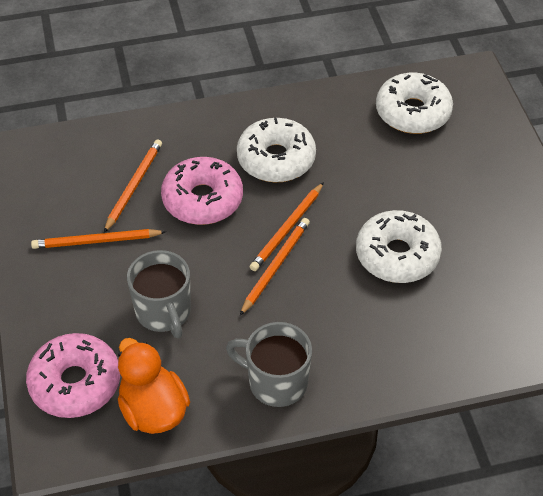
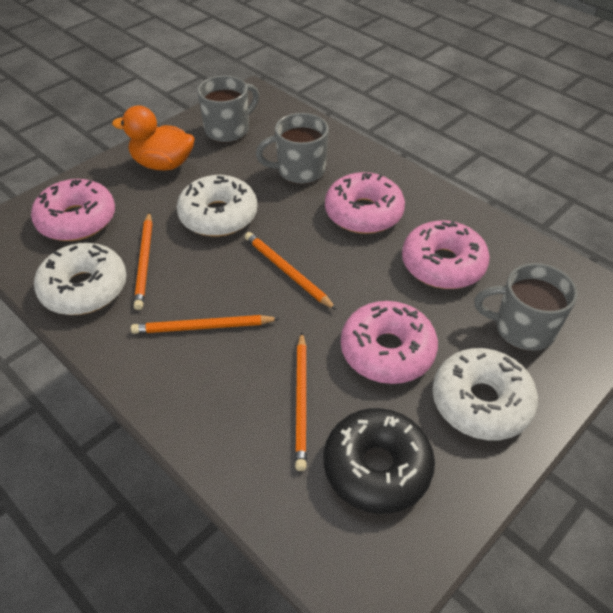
black donut: 0 -> 1
grey mug: 2 -> 3
pink donut: 2 -> 4

